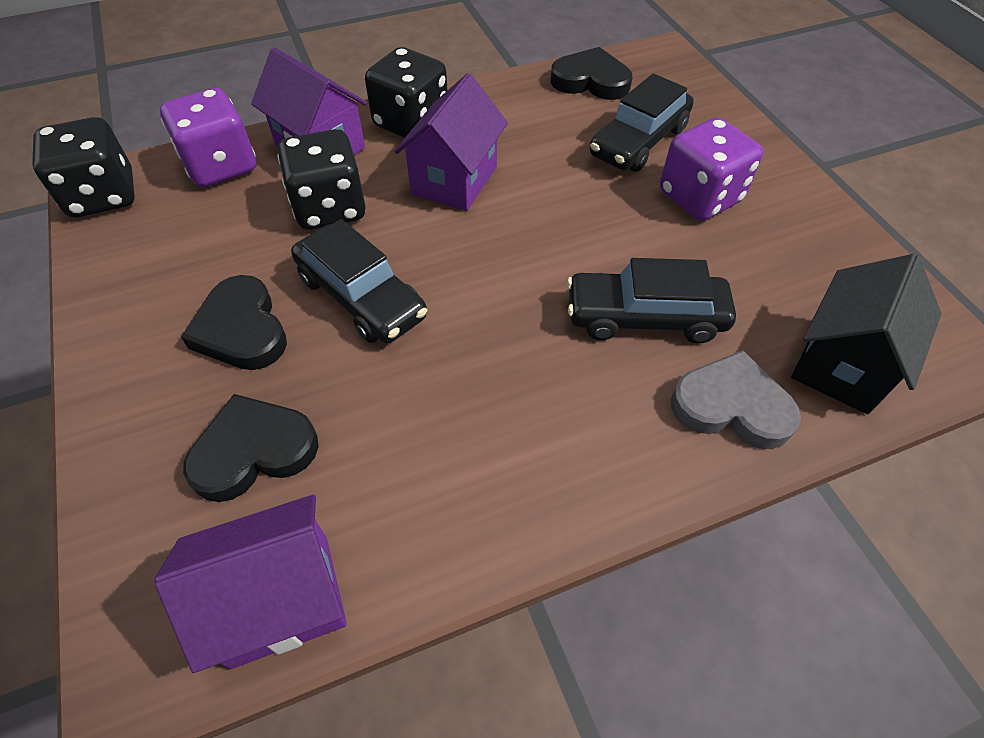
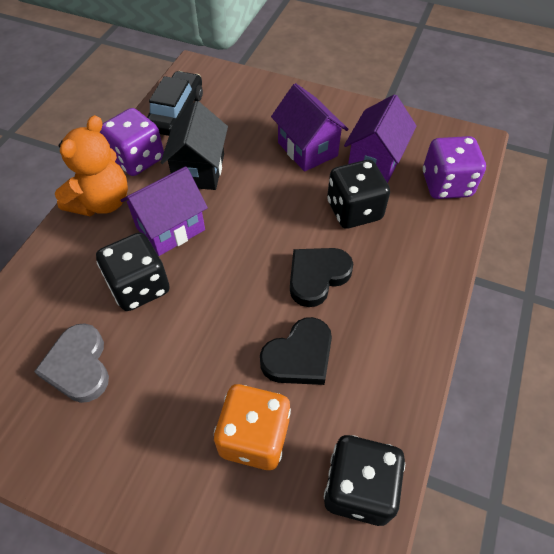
black car: 3 -> 1
black heart: 3 -> 2
orange dice: 0 -> 1
orange teddy bear: 0 -> 1

